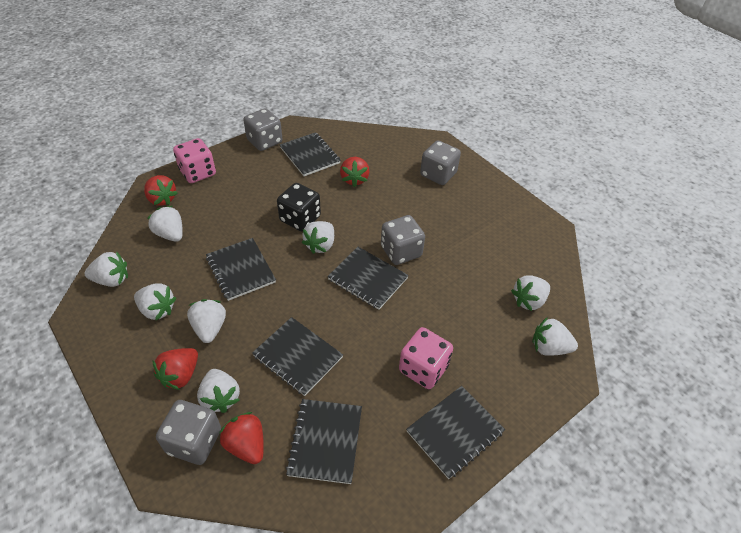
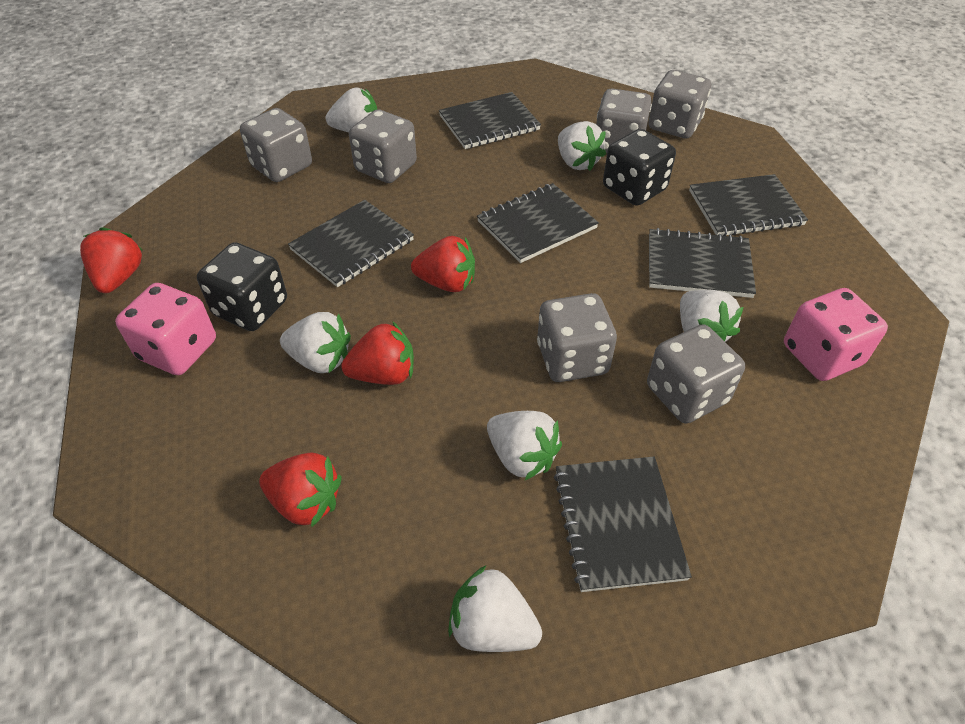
black dice: 1 -> 2
grey dice: 4 -> 6
white strawberry: 8 -> 6

